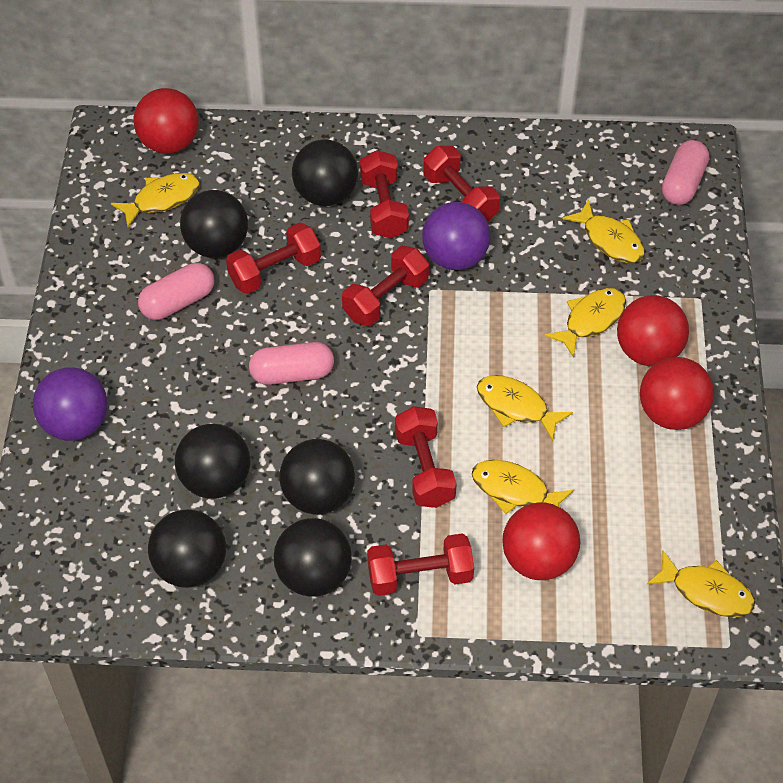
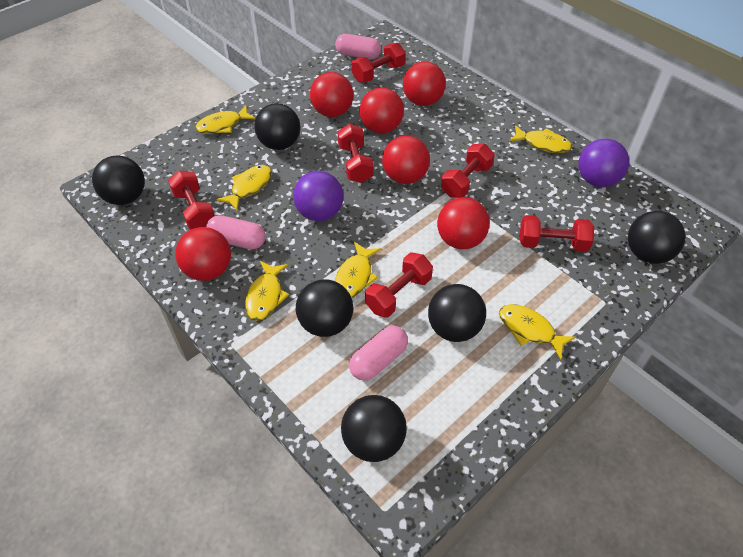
red ball: 4 -> 6

